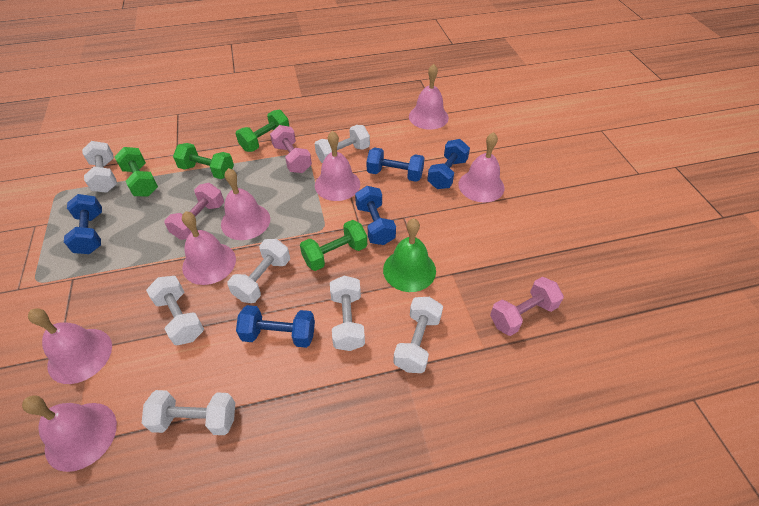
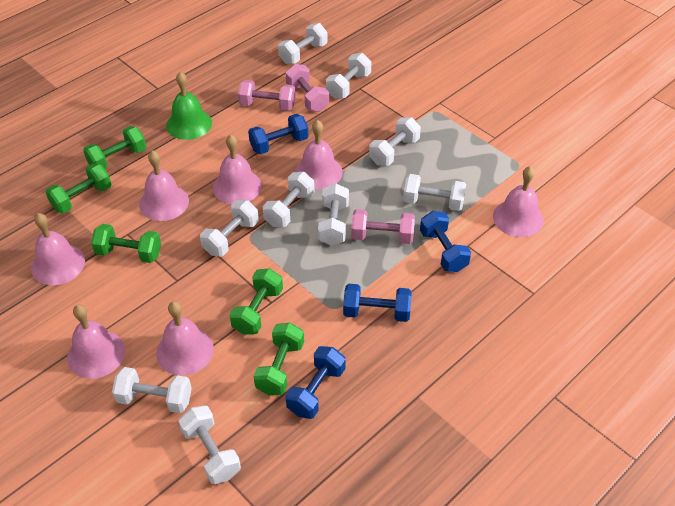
blue dumbbell: 5 -> 4
green dumbbell: 4 -> 5
white dumbbell: 7 -> 9

